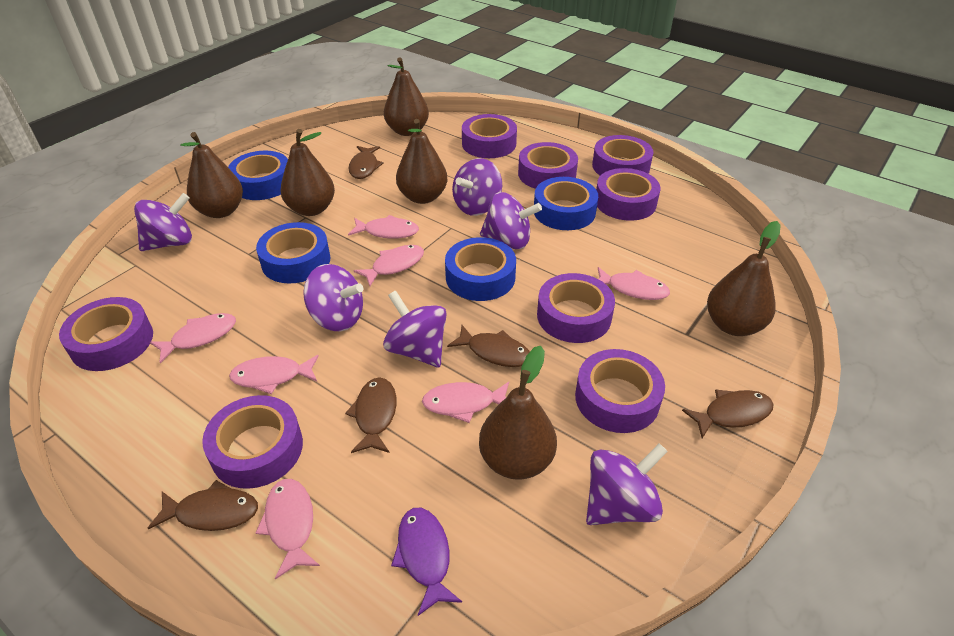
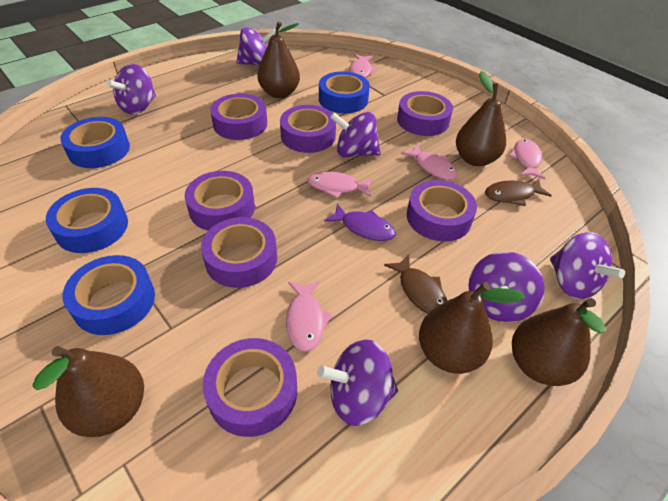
brown fish: 5 -> 2
brown pear: 6 -> 5
pink fish: 7 -> 5
purple tape: 8 -> 7

